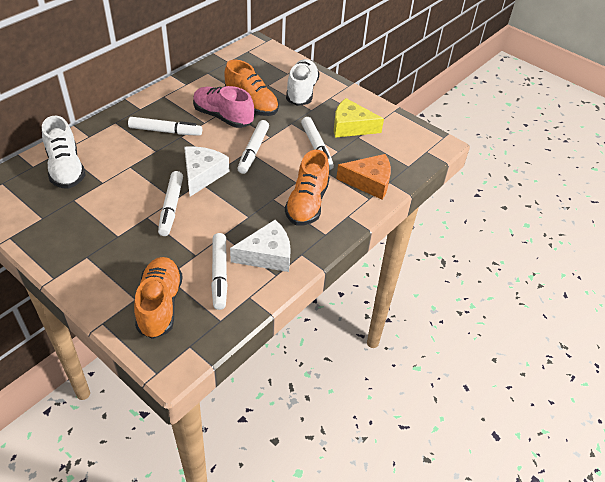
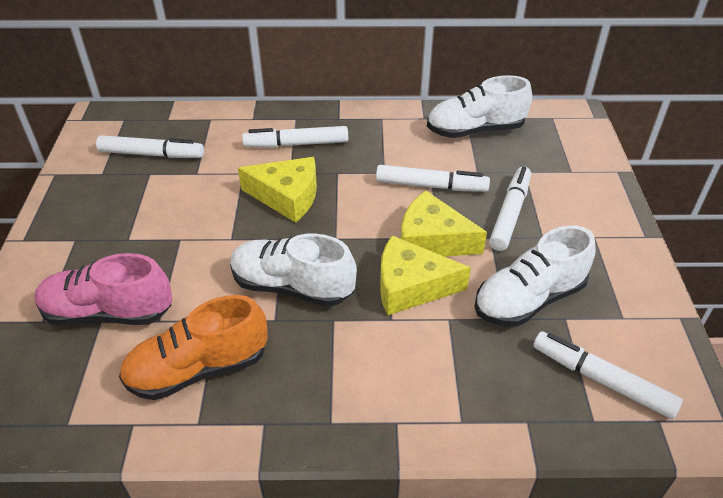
orange cheese: 1 -> 0
orange shoe: 3 -> 1
white cheese: 2 -> 0
white shoe: 2 -> 3
yellow cheese: 1 -> 3

